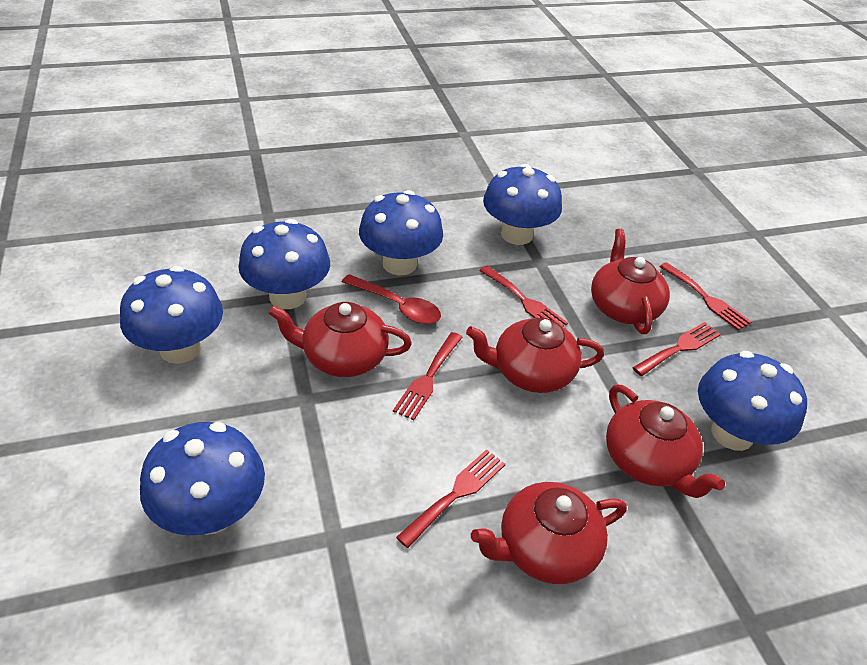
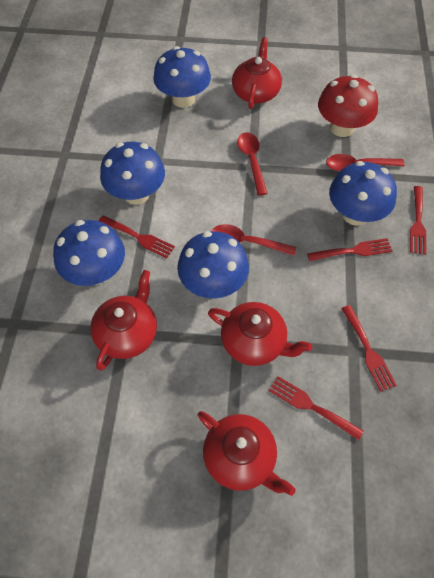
blue mushroom: 6 -> 5
red mushroom: 0 -> 1
red spoon: 1 -> 3
red teapot: 5 -> 4

